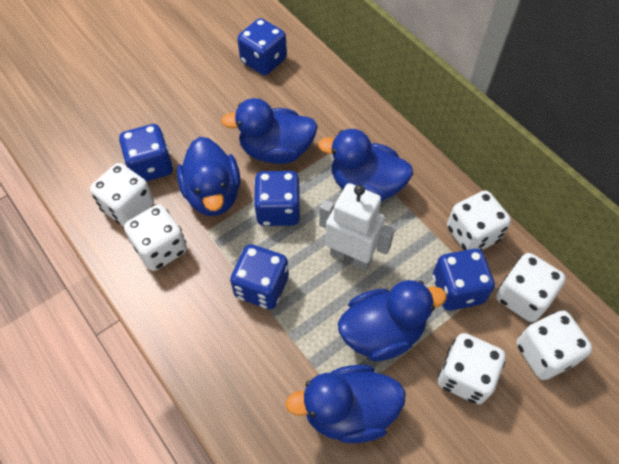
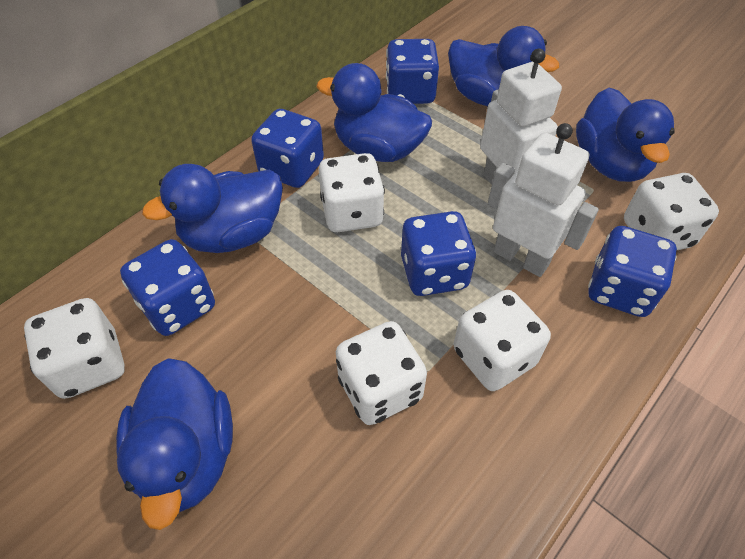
white dice: 6 -> 5
white robot: 1 -> 2

